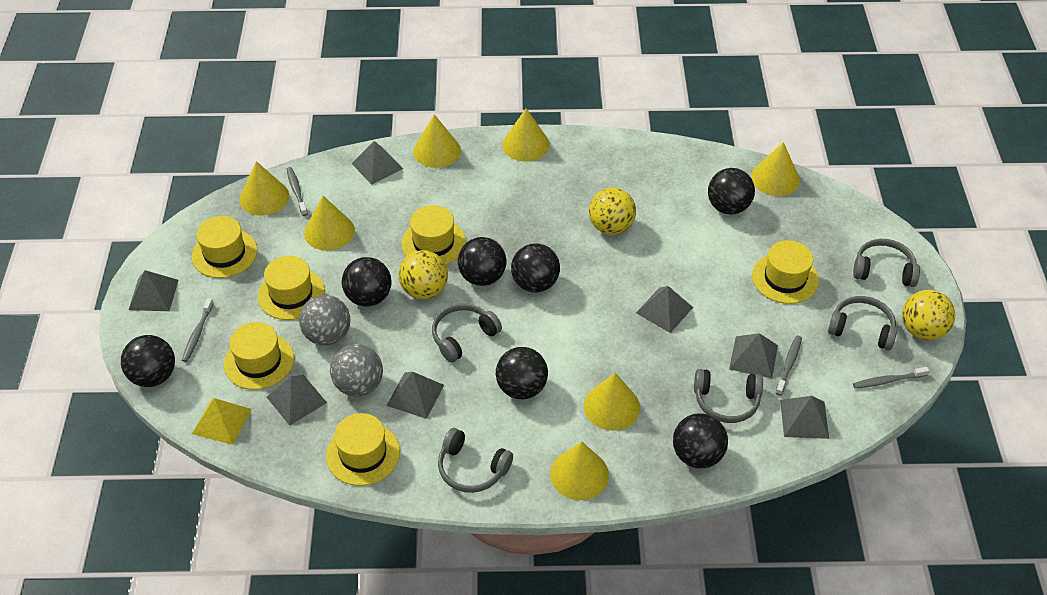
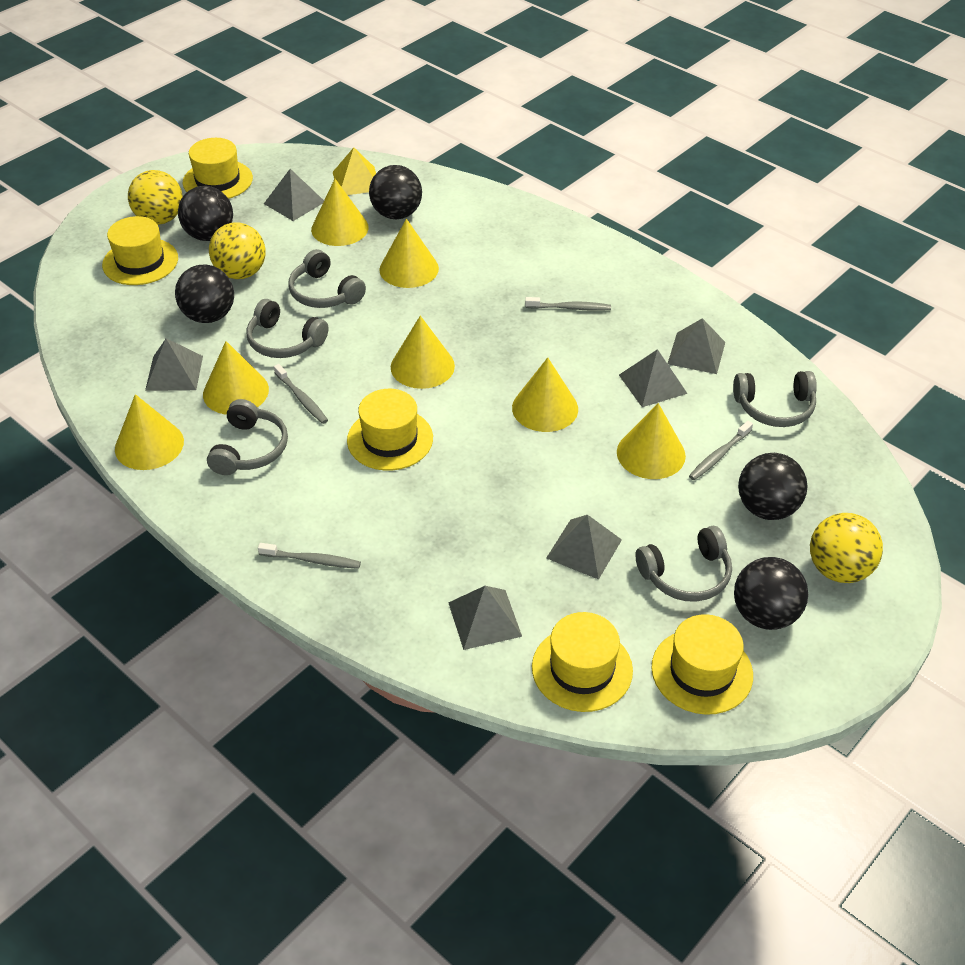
black ball: 7 -> 5
grey ball: 2 -> 0
grey pyramid: 7 -> 6
yellow hat: 6 -> 5

